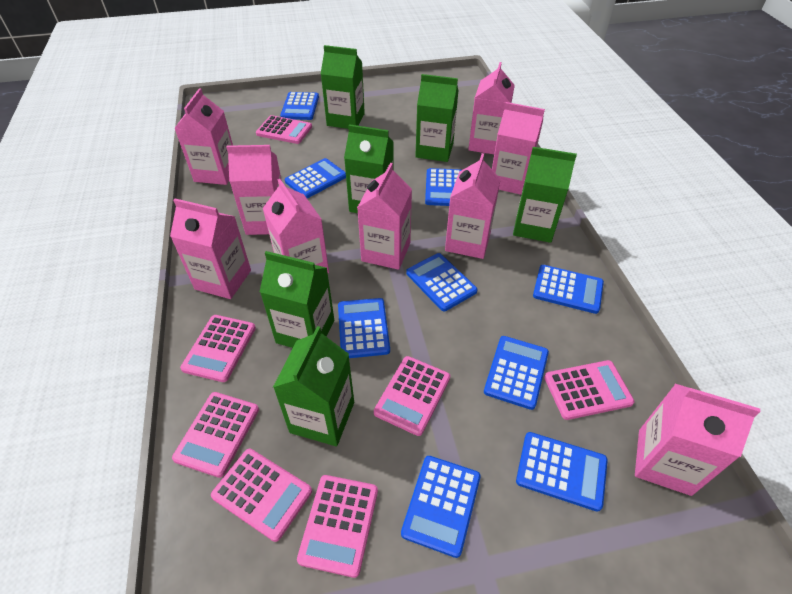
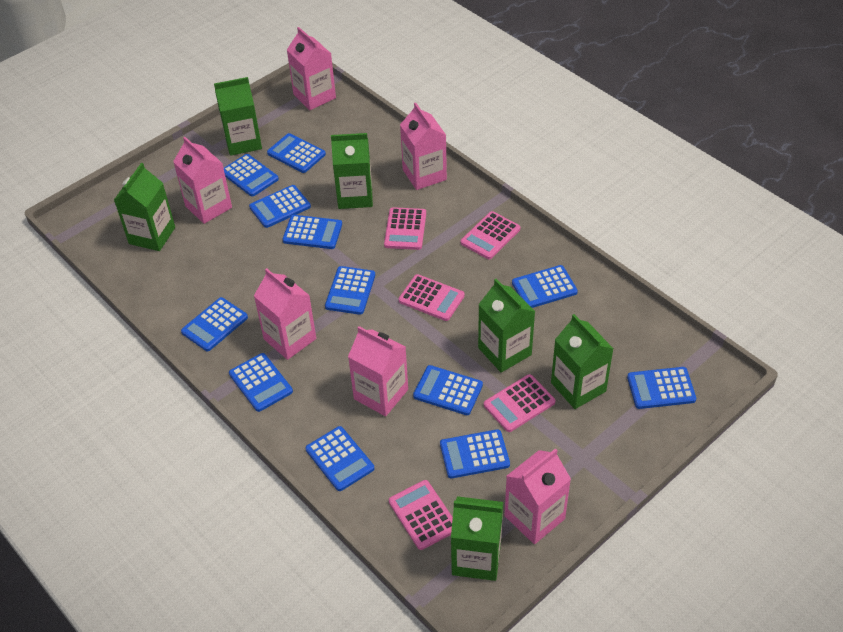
blue calculator: 9 -> 12
pink calculator: 7 -> 5
pink carton: 9 -> 6

